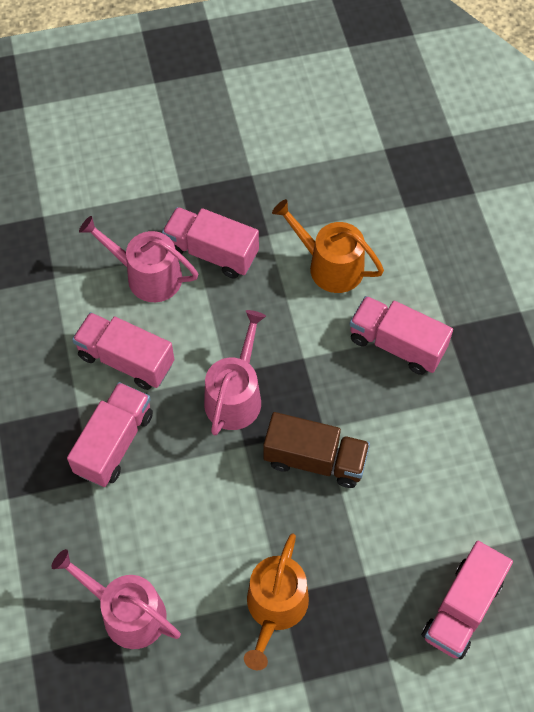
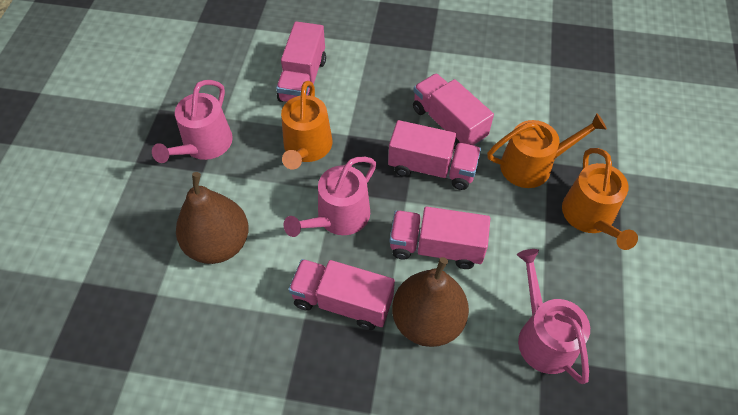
brown pear: 0 -> 2
brown truck: 1 -> 0
orange watering can: 2 -> 3

